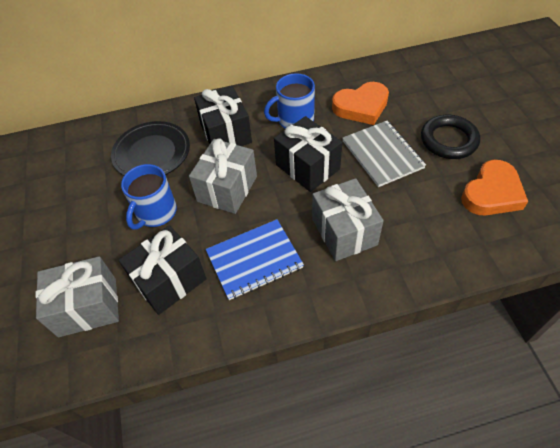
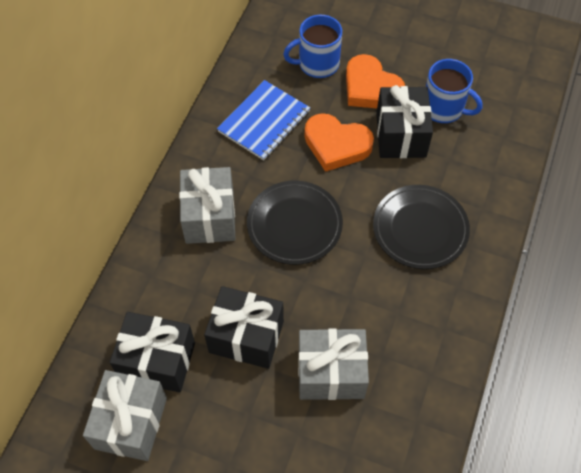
black plate: 1 -> 2
black ring: 1 -> 0
grey notebook: 1 -> 0

